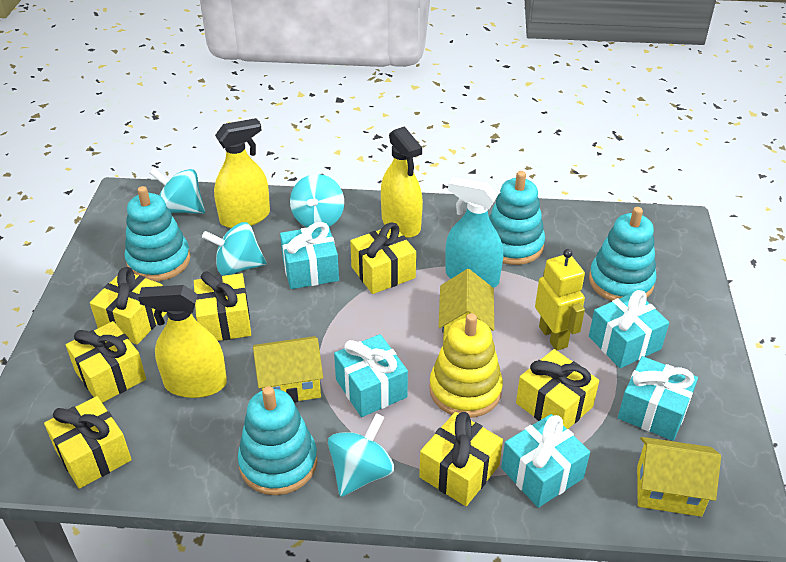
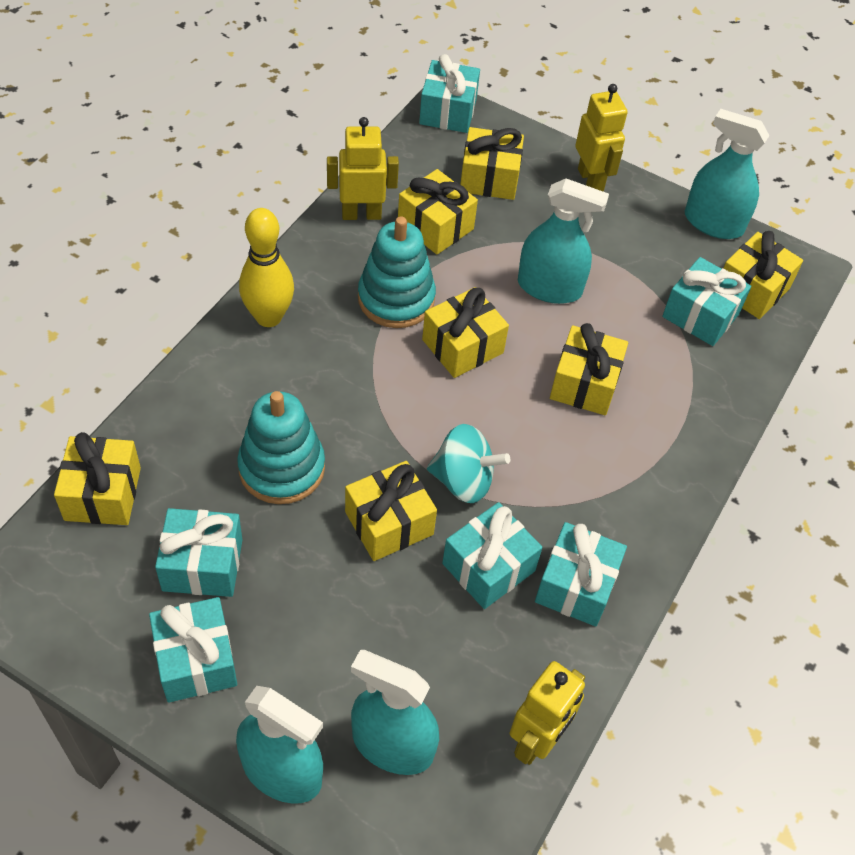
turquoise gift: 5 -> 6
turquoise spinning top: 4 -> 1
turquoise spray bottle: 1 -> 4
turquoise stacking toy: 4 -> 2
yellow bowling pin: 0 -> 1
yellow house: 3 -> 0
yellow robot: 1 -> 3
yellow spray bottle: 3 -> 0
yellow stacking toy: 1 -> 0

